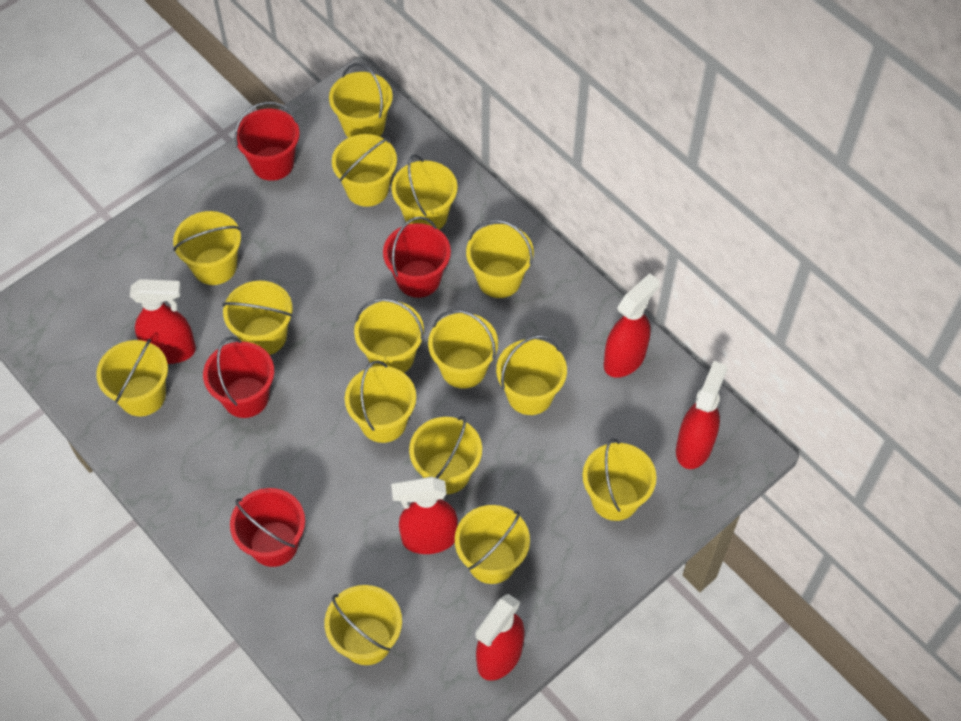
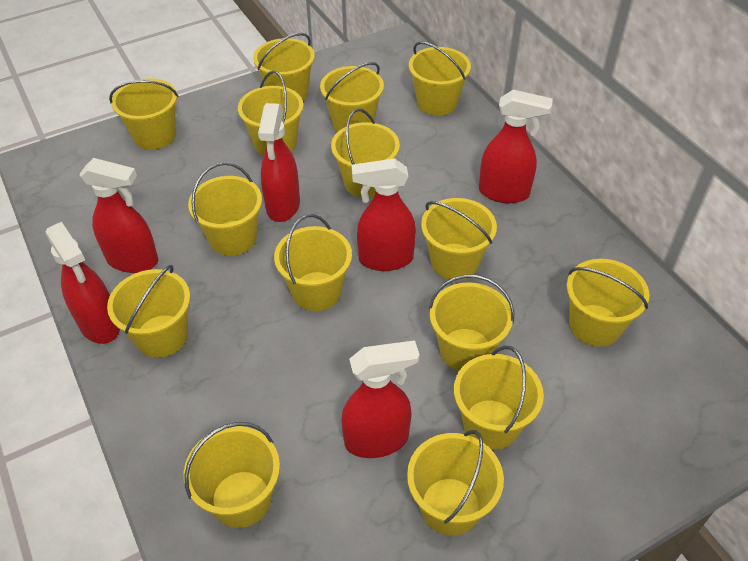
red bucket: 4 -> 0
red spray bottle: 5 -> 6

